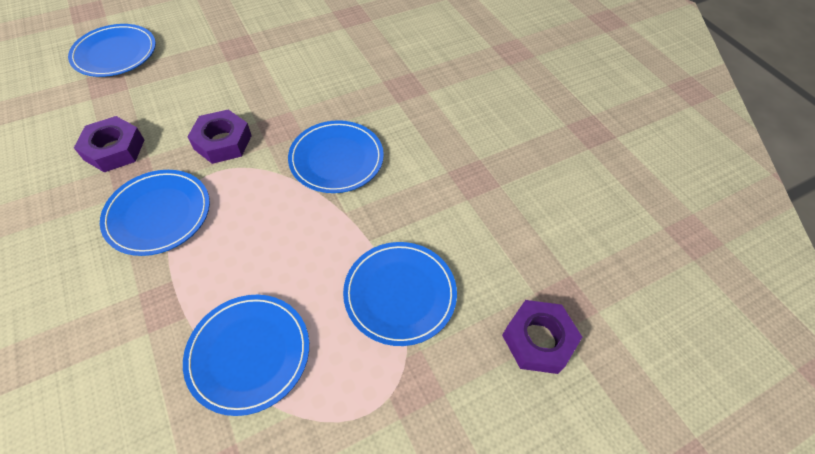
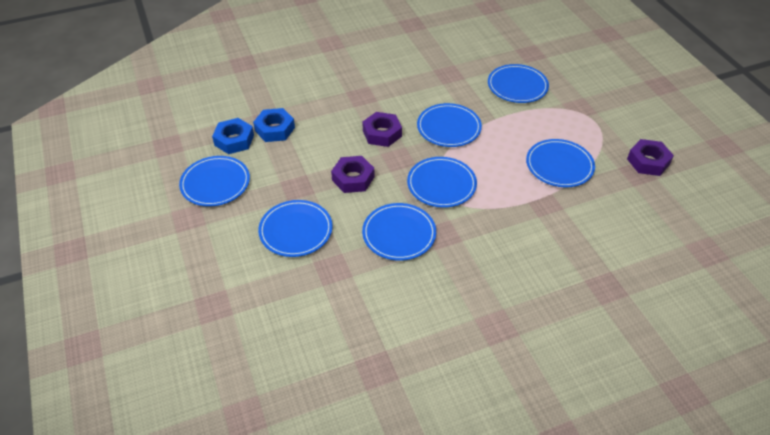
blue nut: 0 -> 2
blue plate: 5 -> 7

